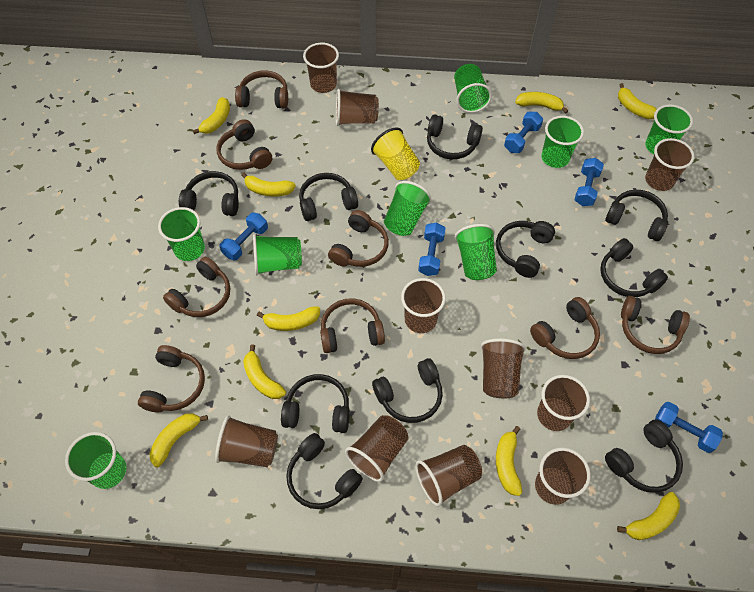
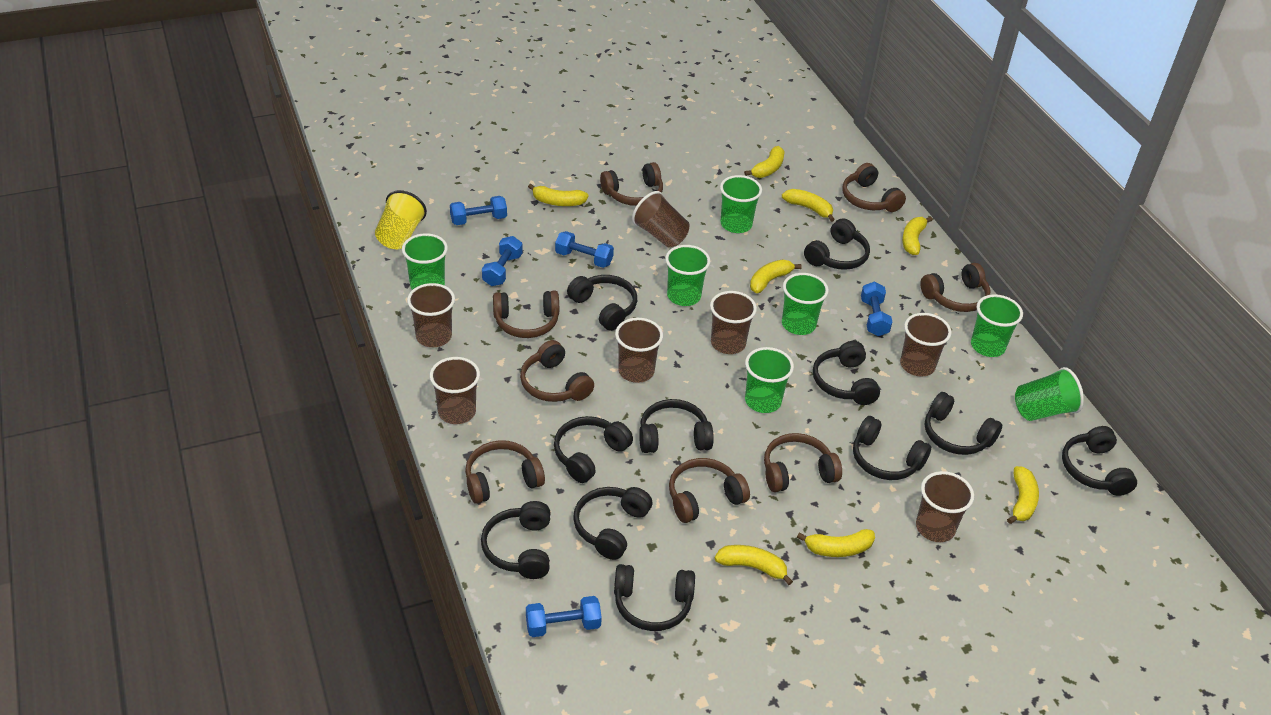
black headphones: 10 -> 11
brown cup: 10 -> 7
green cup: 8 -> 7
yellow banana: 9 -> 8

